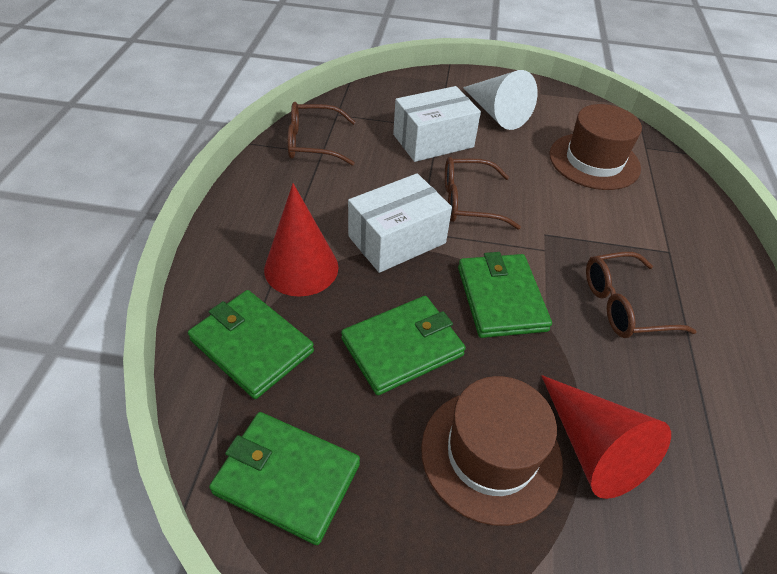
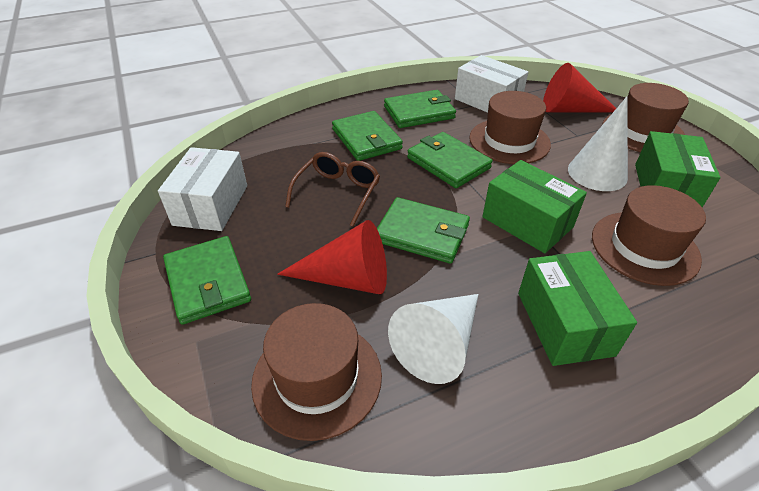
brown glasses: 3 -> 1
brown hat: 2 -> 4
green box: 0 -> 3
green wallet: 4 -> 5
white cone: 1 -> 2

